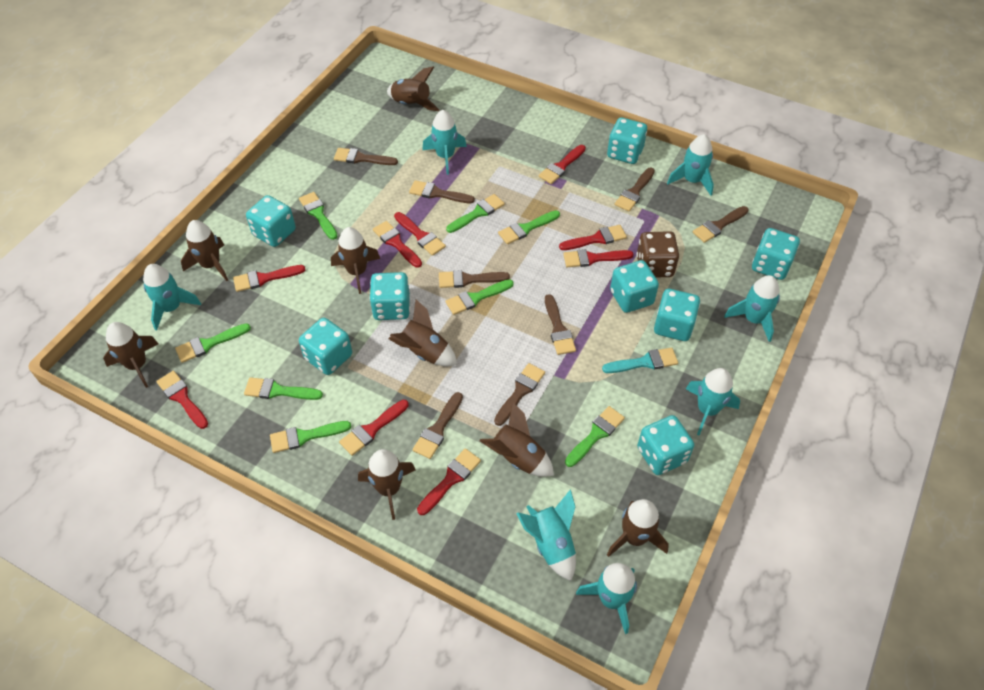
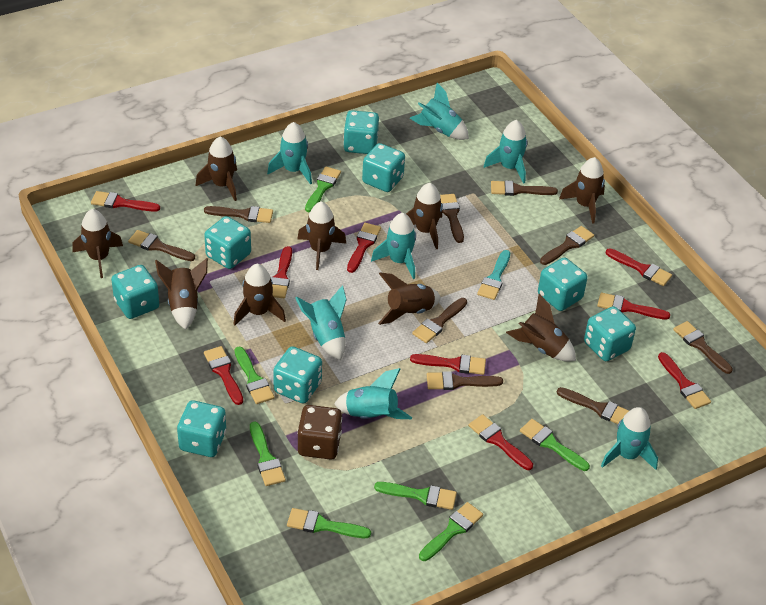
brown brush: 8 -> 9
brown rocket: 8 -> 9
green brush: 8 -> 7

